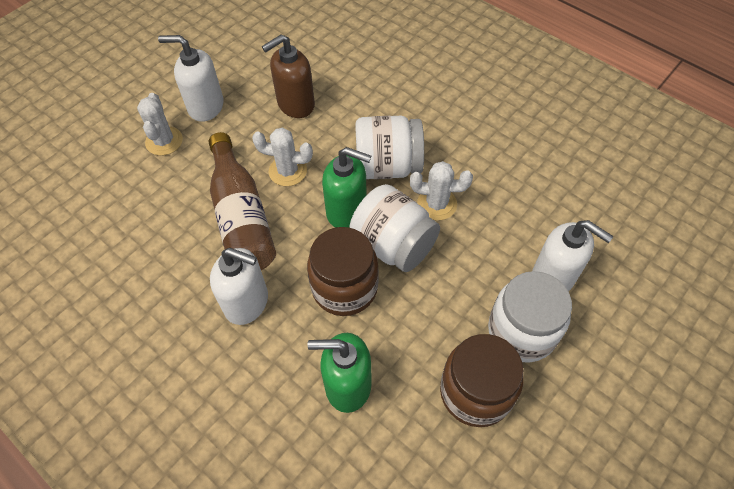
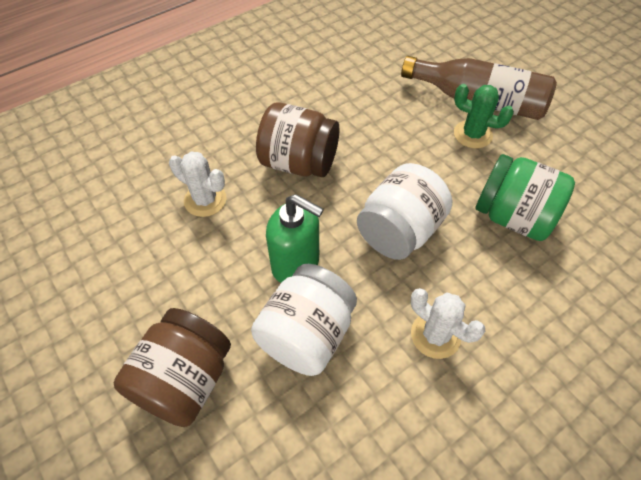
brown soap dispenser: 1 -> 0
green cactus: 0 -> 1
green jar: 0 -> 1
green soap dispenser: 2 -> 1
white cactus: 3 -> 2
white jar: 3 -> 2
white soap dispenser: 3 -> 0

